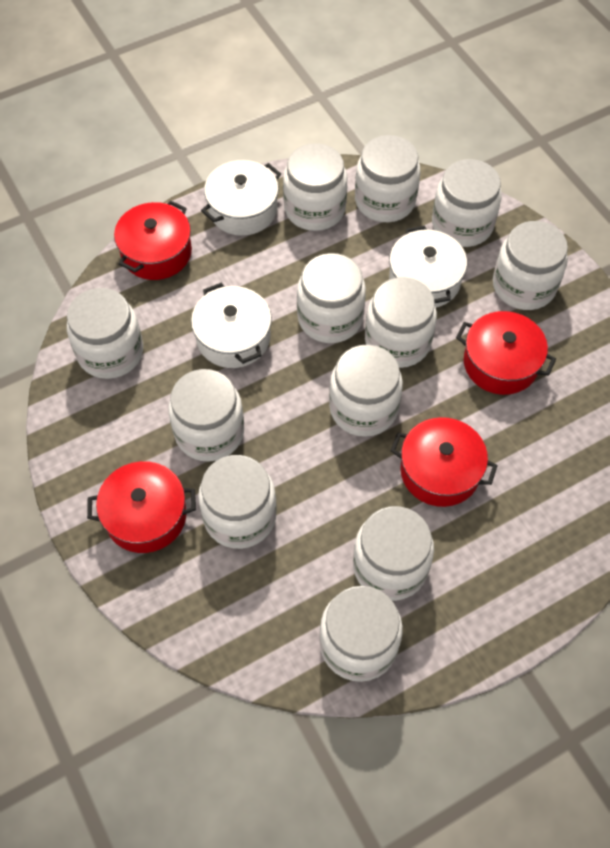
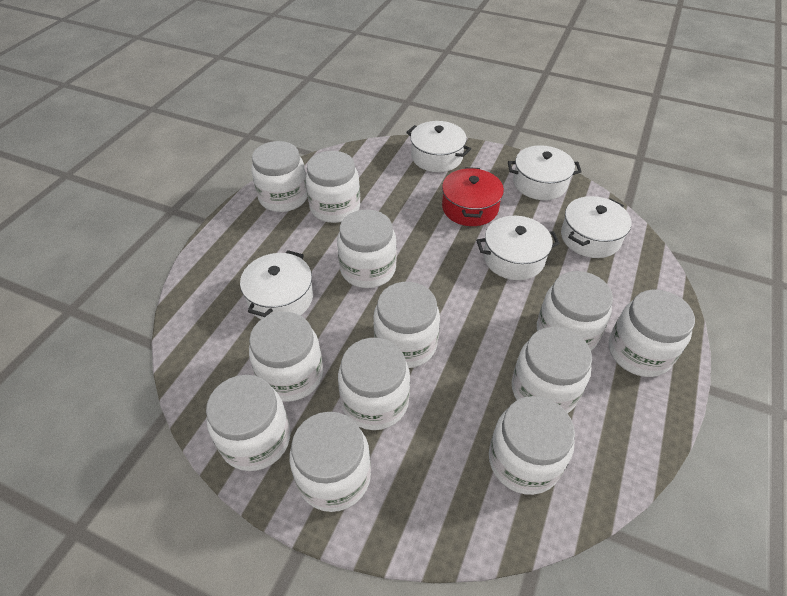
red pot: 4 -> 1
white pot: 3 -> 5

